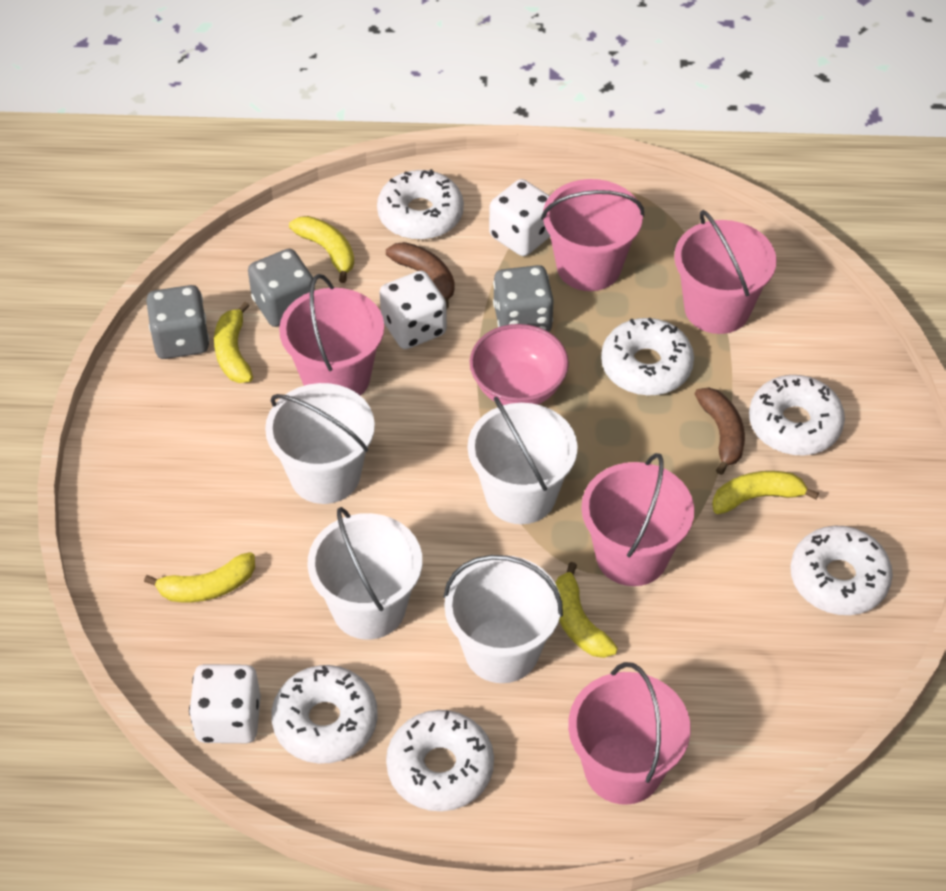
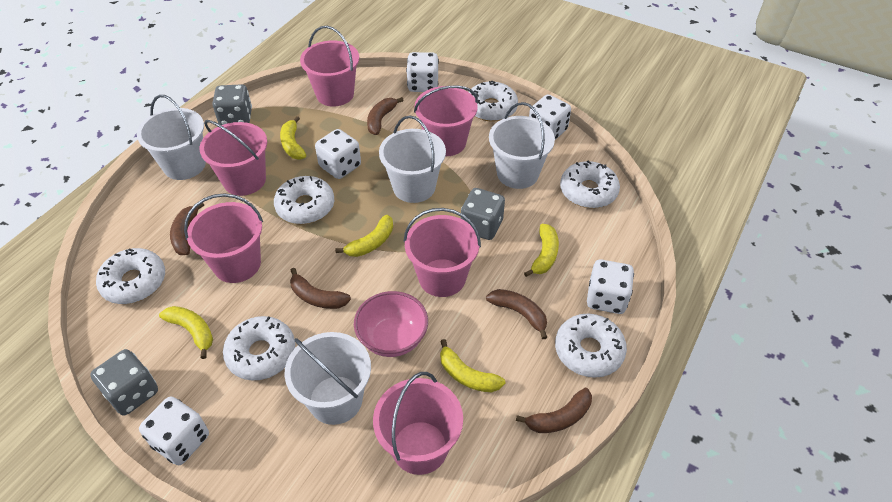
brown banana: 2 -> 5
pink bucket: 5 -> 6
white dice: 3 -> 5

